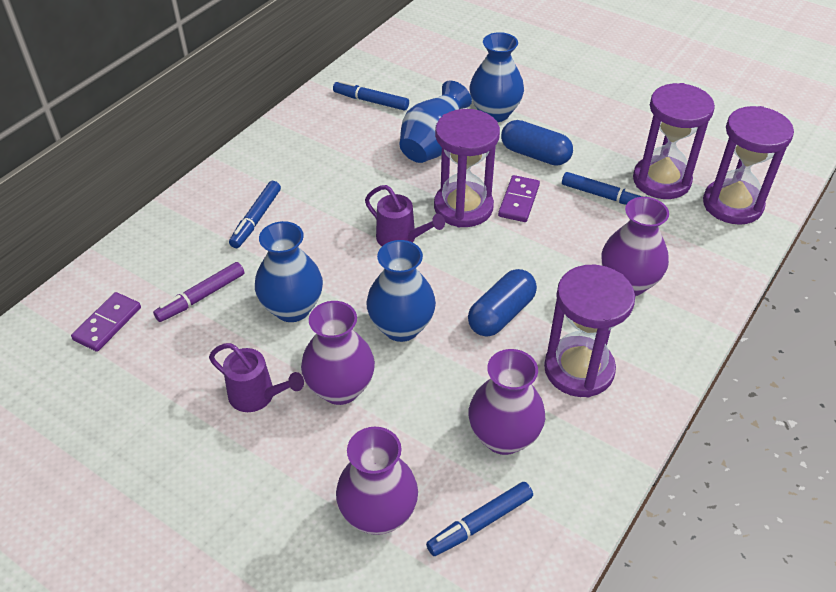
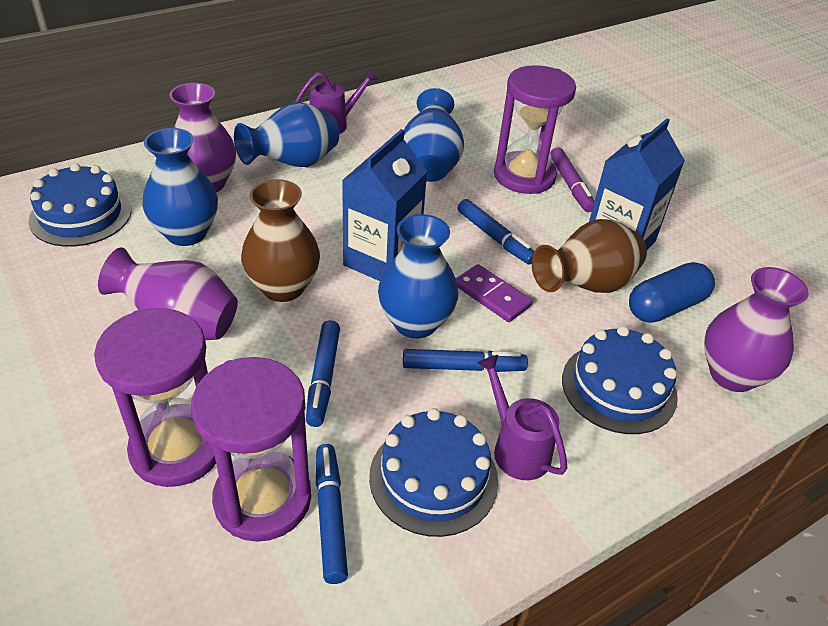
blue cake: 0 -> 3
blue capsule: 2 -> 1
blue carton: 0 -> 2
brown vase: 0 -> 2
purple domino: 2 -> 1
purple hourglass: 4 -> 3
purple vase: 4 -> 3

